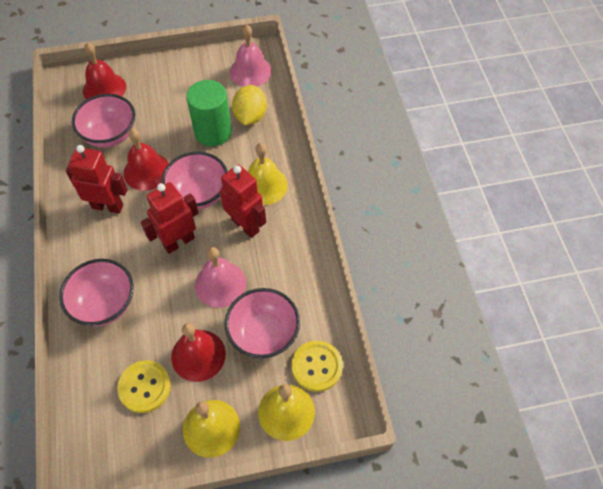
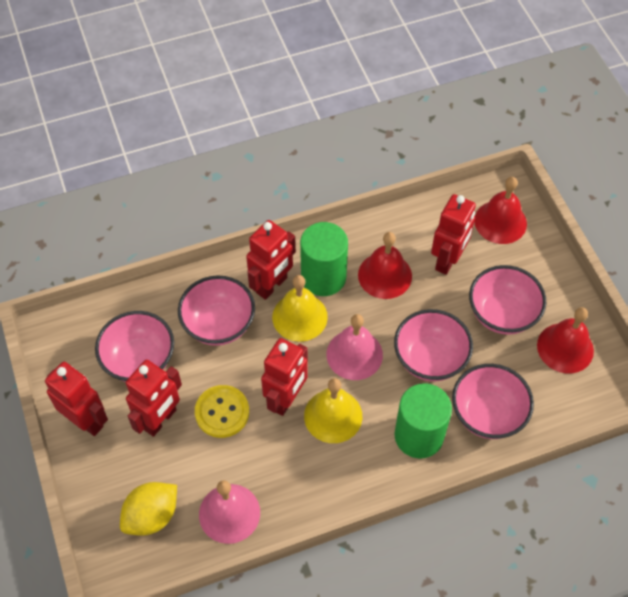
green cylinder: 1 -> 2
pink bowl: 4 -> 5
red robot: 3 -> 5
yellow bell: 3 -> 2
yellow button: 2 -> 1

